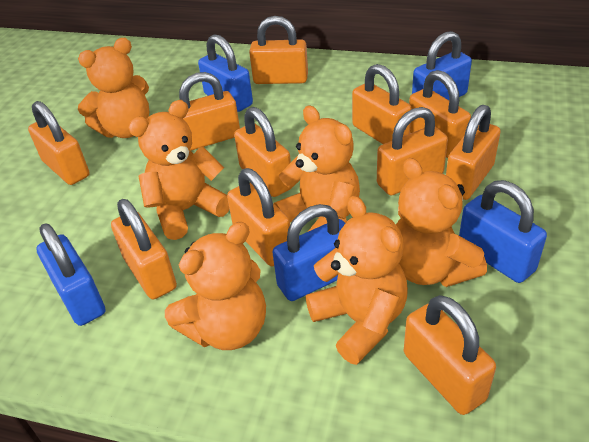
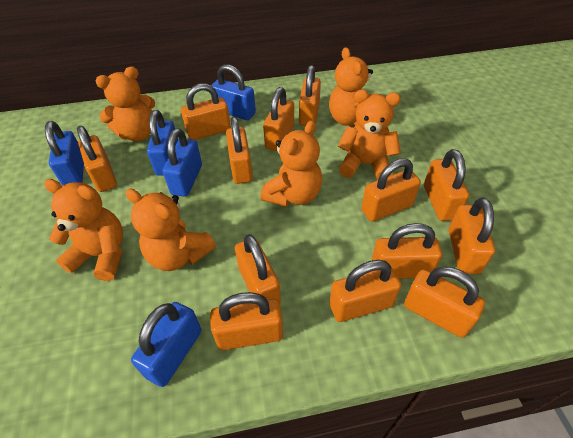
orange padlock: 11 -> 13

